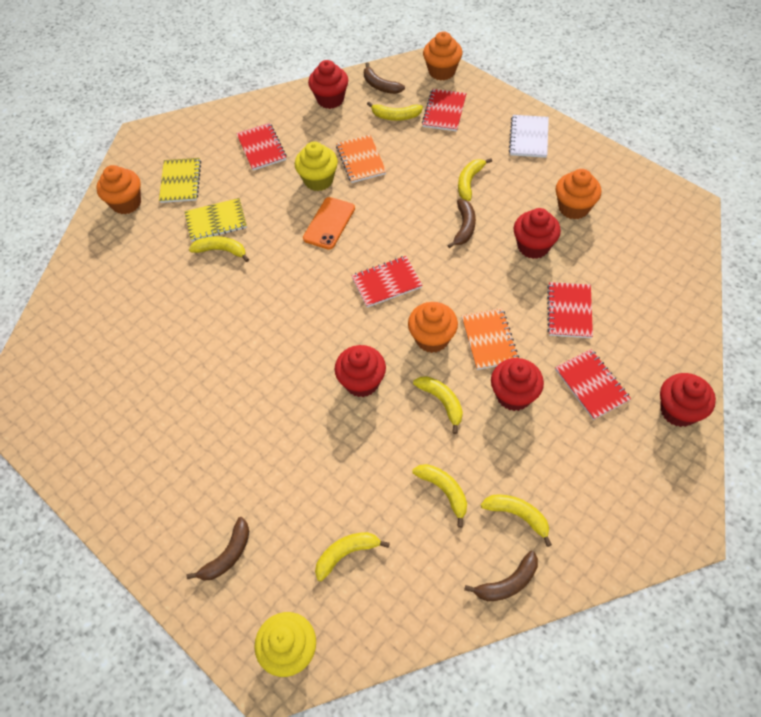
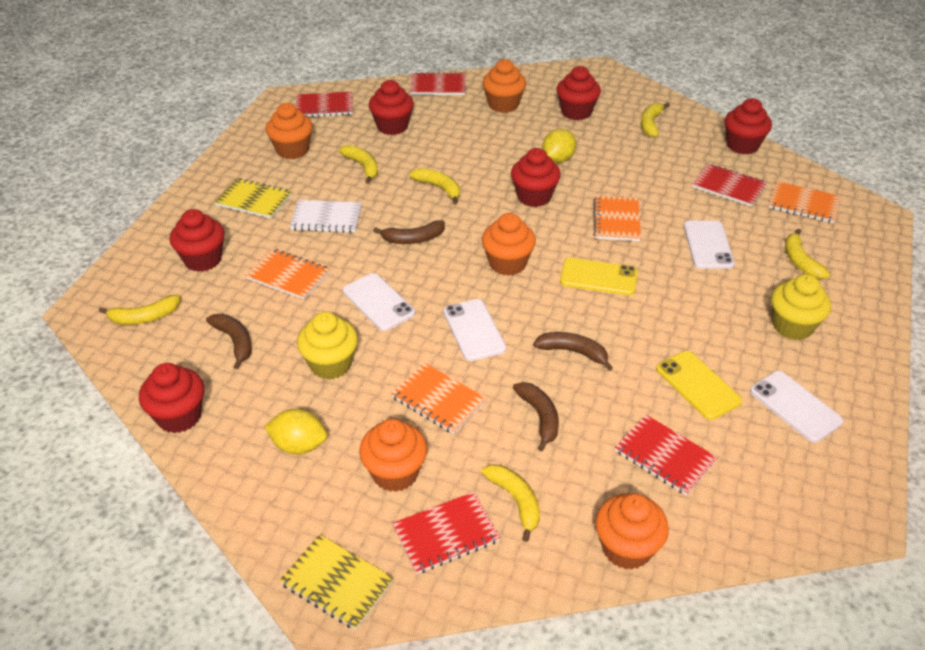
orange cupcake: 4 -> 5
orange notebook: 2 -> 4
orange phone: 1 -> 0
red cupcake: 5 -> 6
white phone: 0 -> 4
yellow banana: 7 -> 6
yellow lemon: 0 -> 2
yellow phone: 0 -> 2

